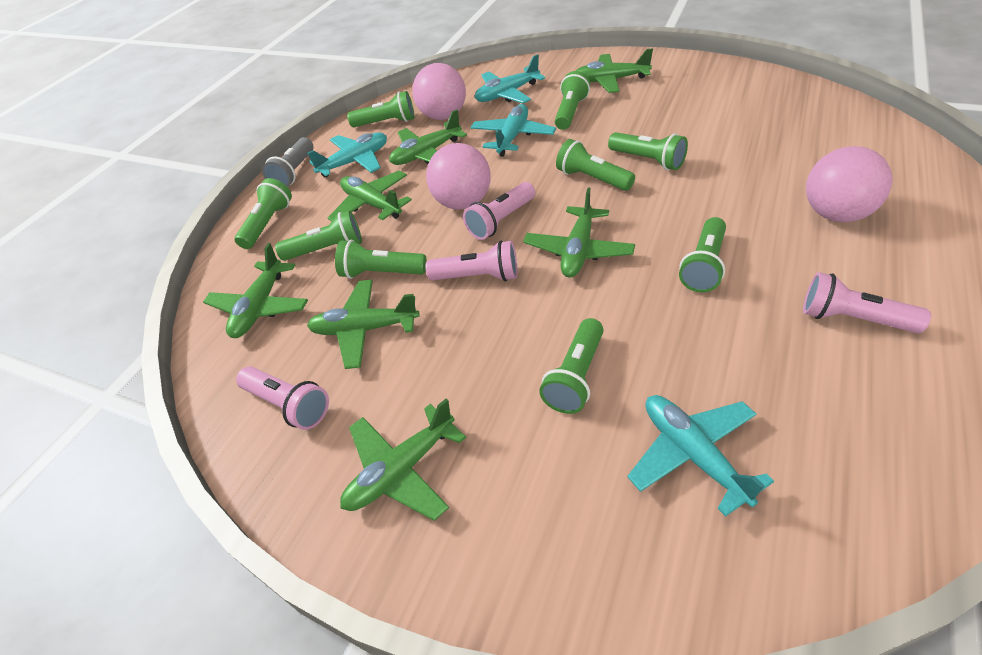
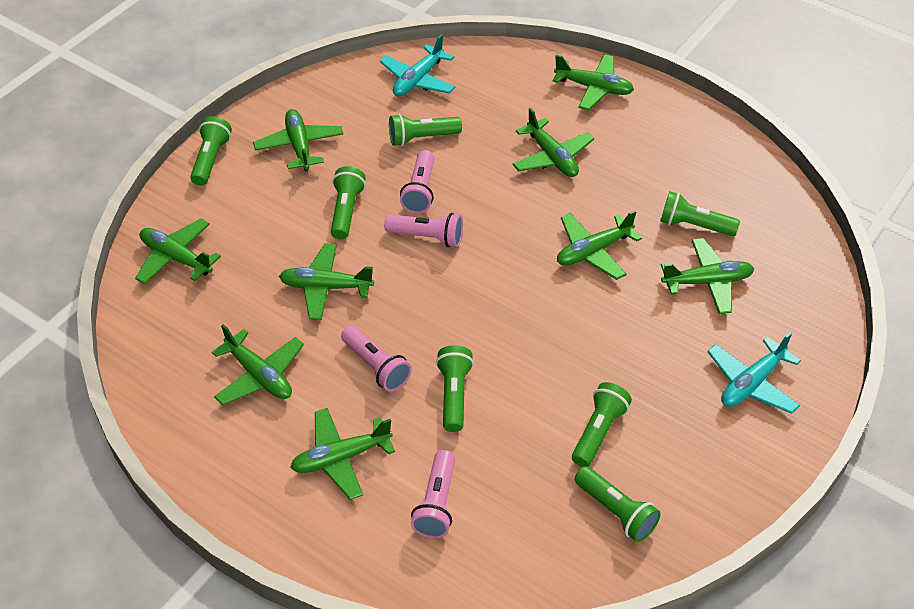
green flashlight: 9 -> 7
green plane: 7 -> 9
grey flashlight: 1 -> 0
pink ball: 3 -> 0
turquoise plane: 4 -> 2

